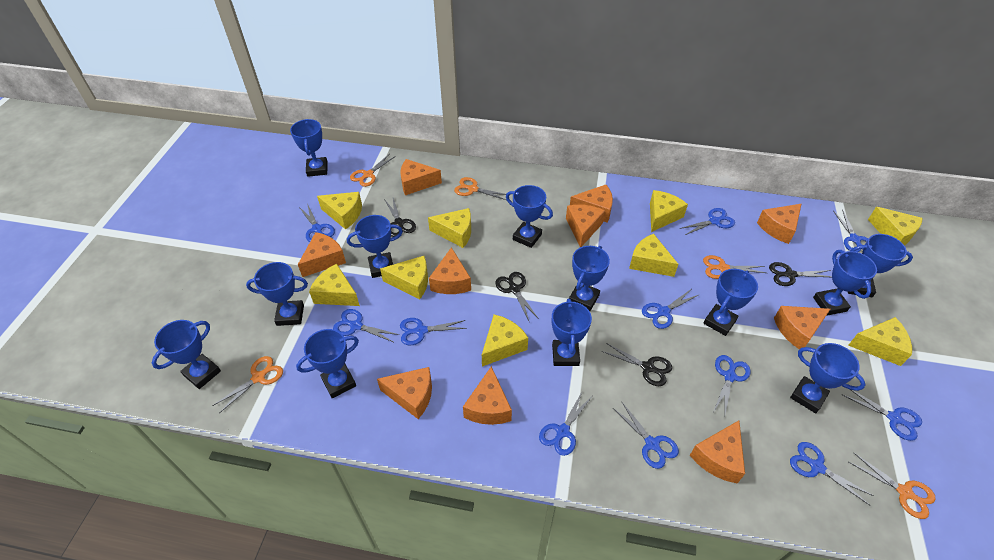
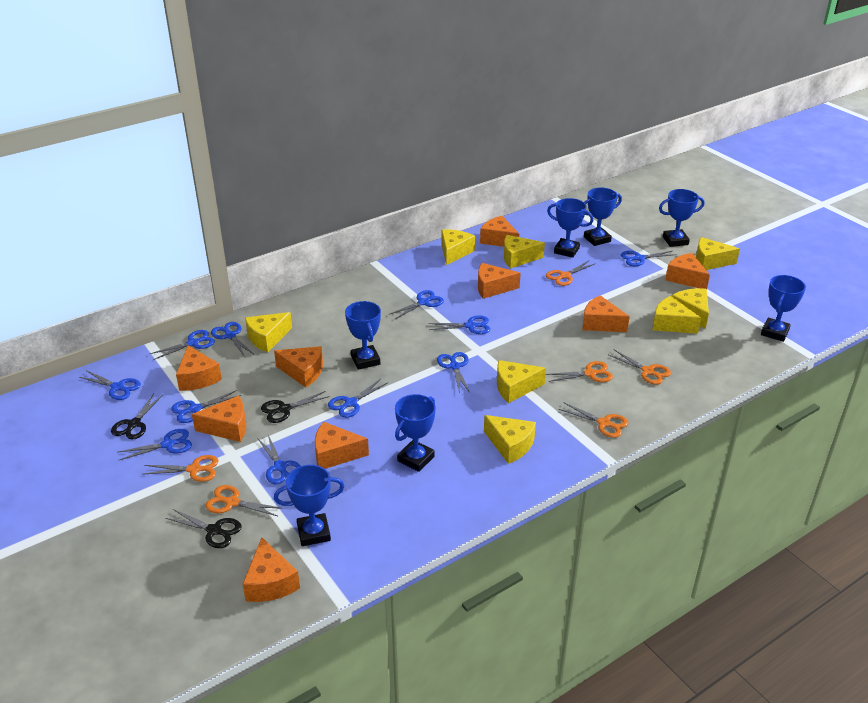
black scissors: 4 -> 3
blue trophy: 12 -> 7
orange cheese: 10 -> 9
orange scissors: 5 -> 6
yellow cheese: 9 -> 8

